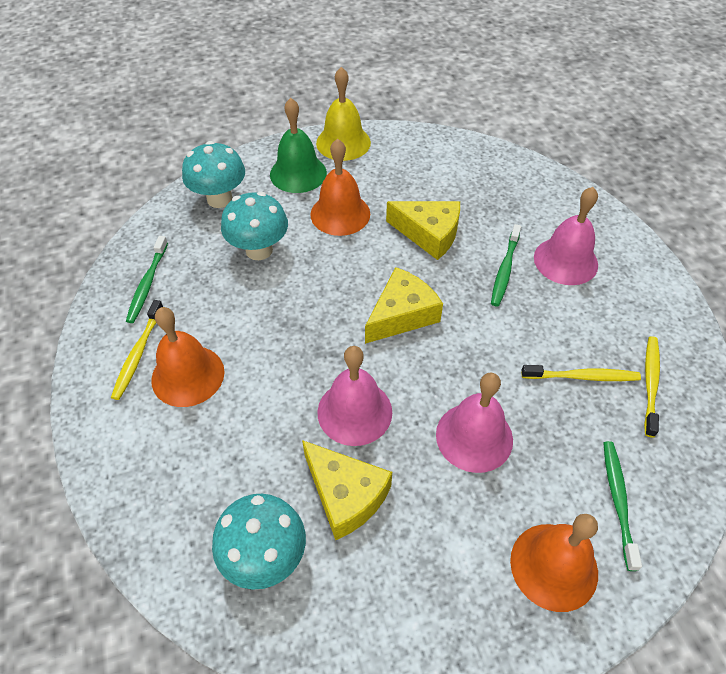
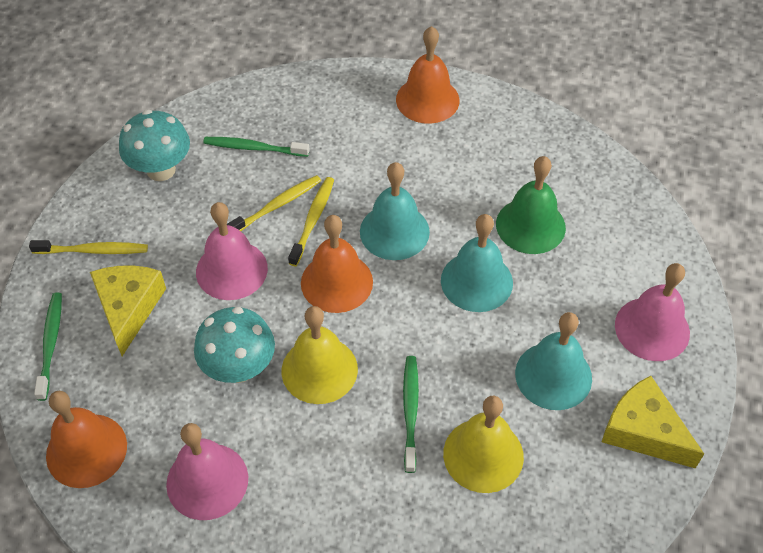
turquoise bell: 0 -> 3
turquoise mushroom: 3 -> 2
yellow bell: 1 -> 2
yellow cheese: 3 -> 2

